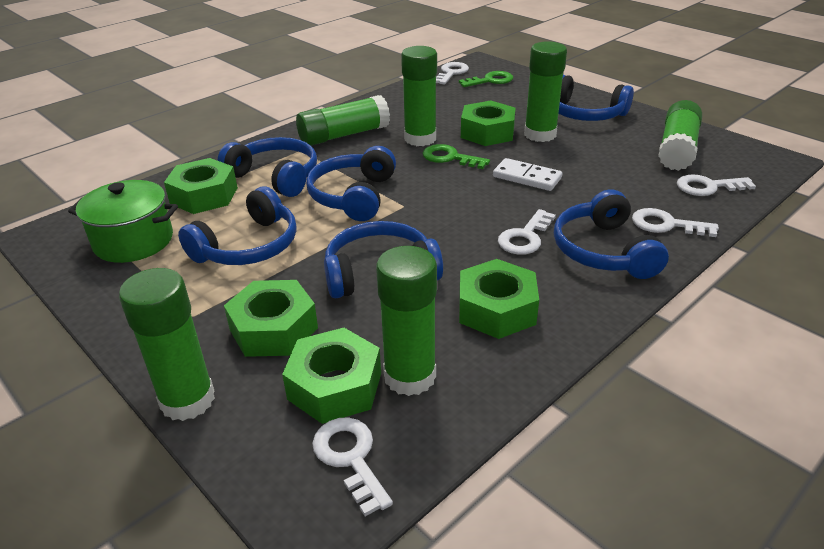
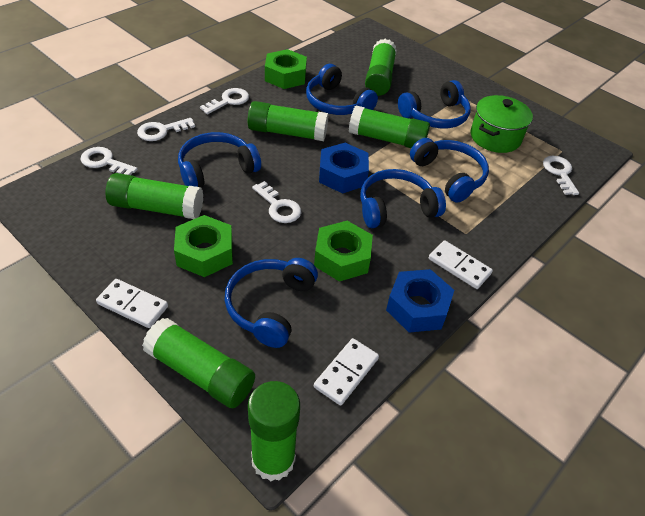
blue nut: 0 -> 2
green key: 2 -> 0
green nut: 5 -> 3
white domino: 1 -> 3

